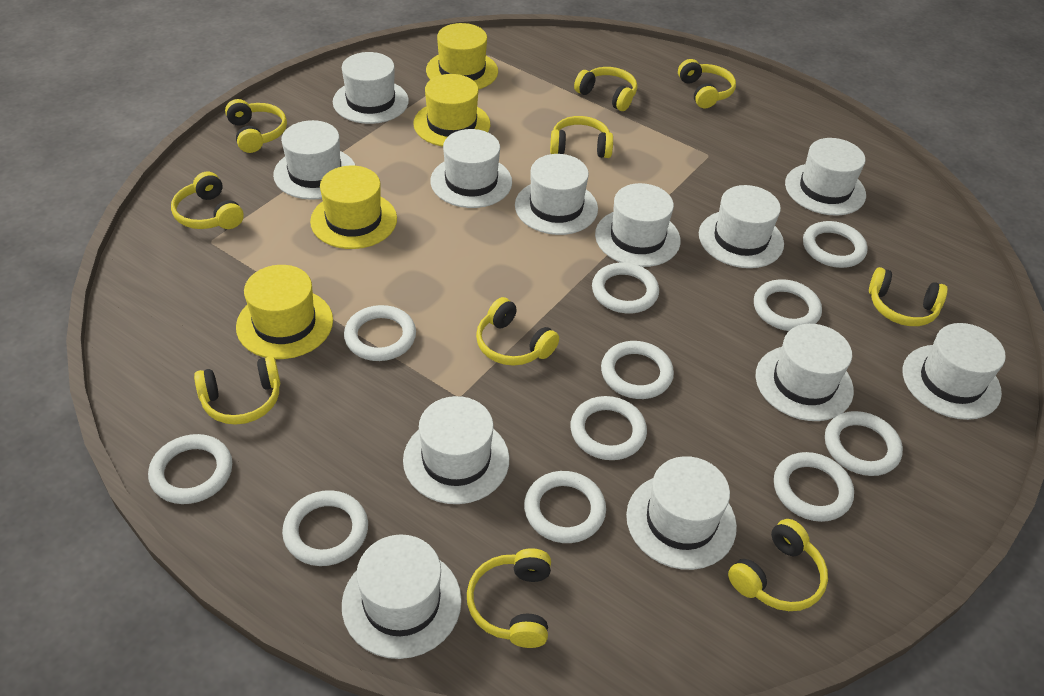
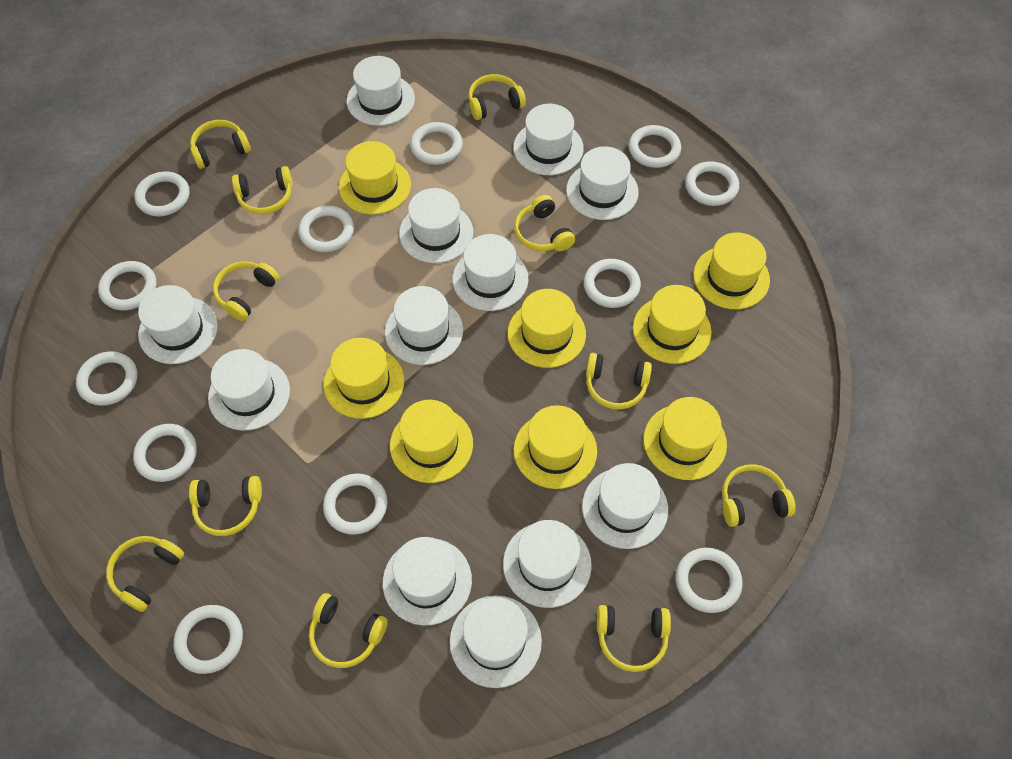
white ring: 11 -> 12
yellow hat: 4 -> 8
yellow headphones: 10 -> 11

